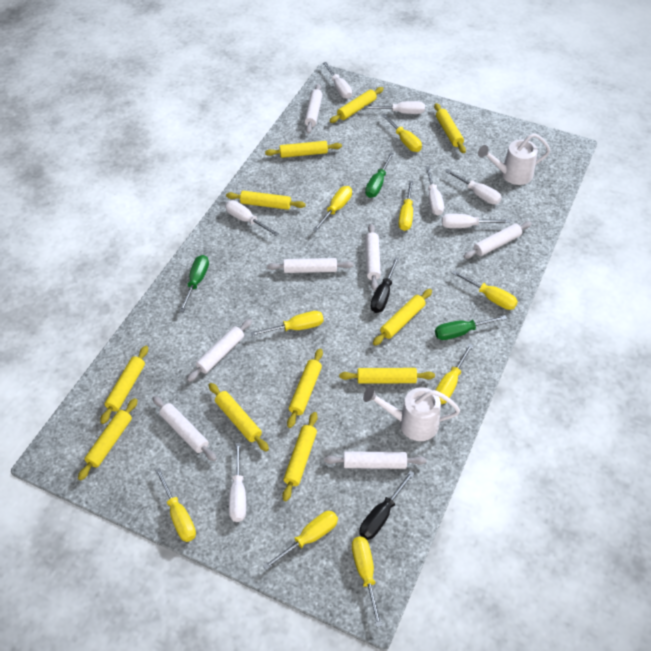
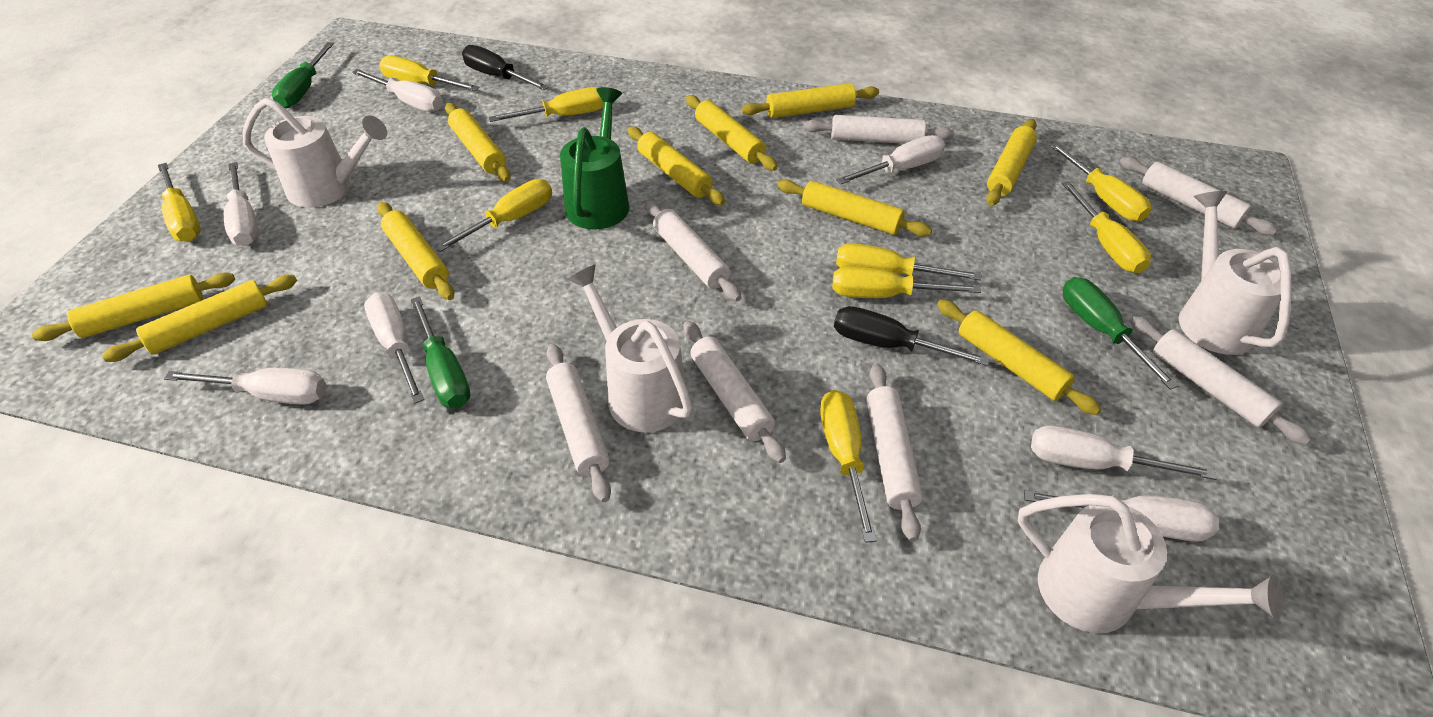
green watering can: 0 -> 1
white watering can: 2 -> 4
yellow rolling pin: 11 -> 10

